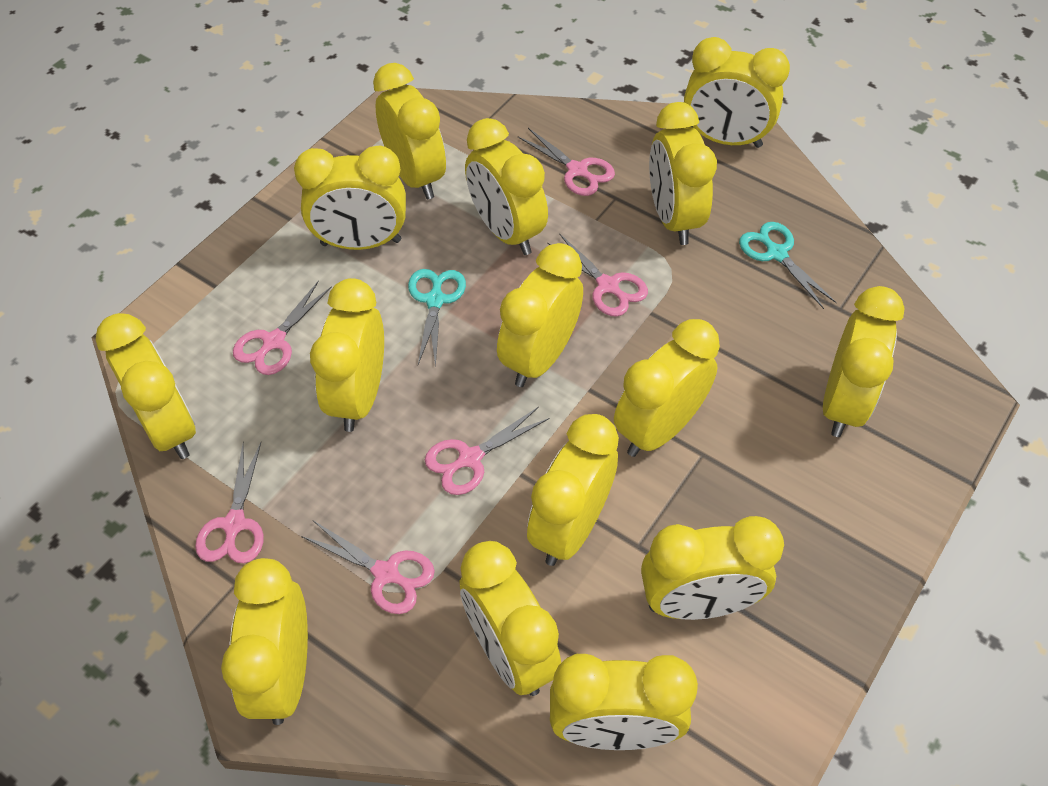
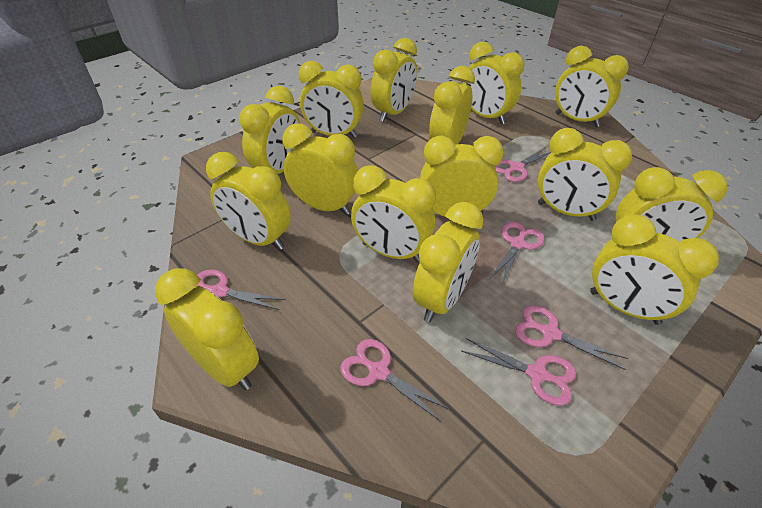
turquoise scissors: 2 -> 0

